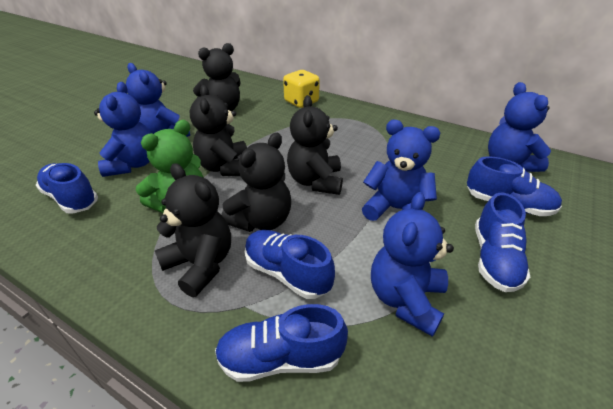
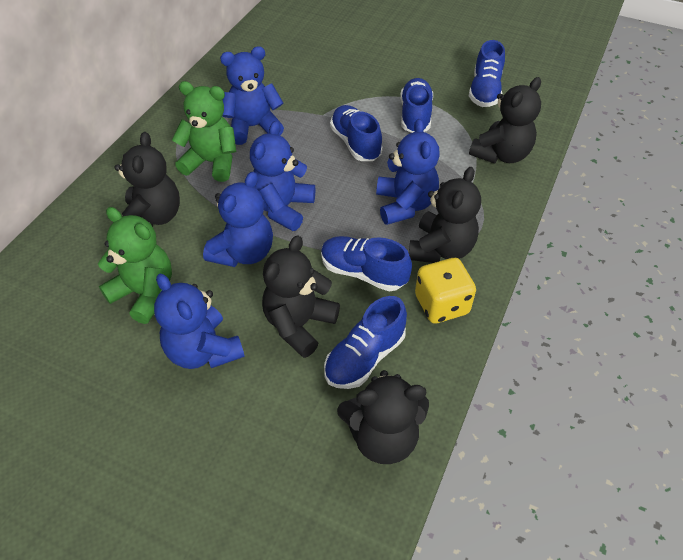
green teddy bear: 1 -> 2

